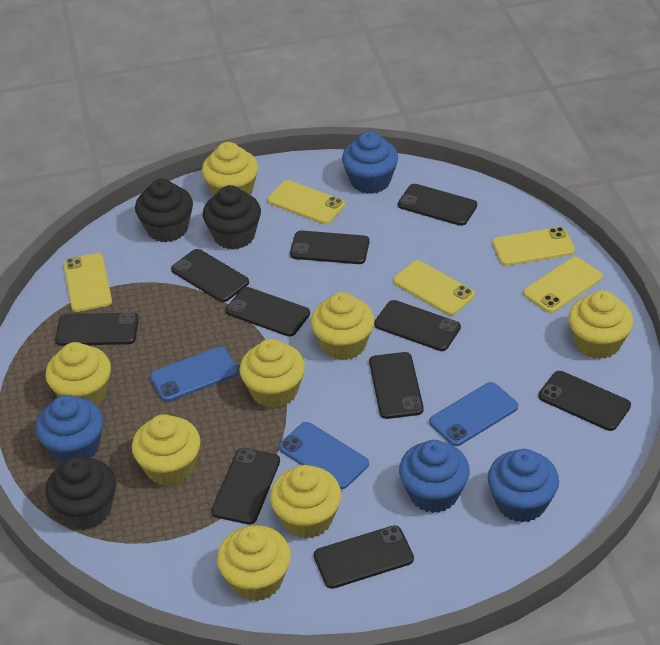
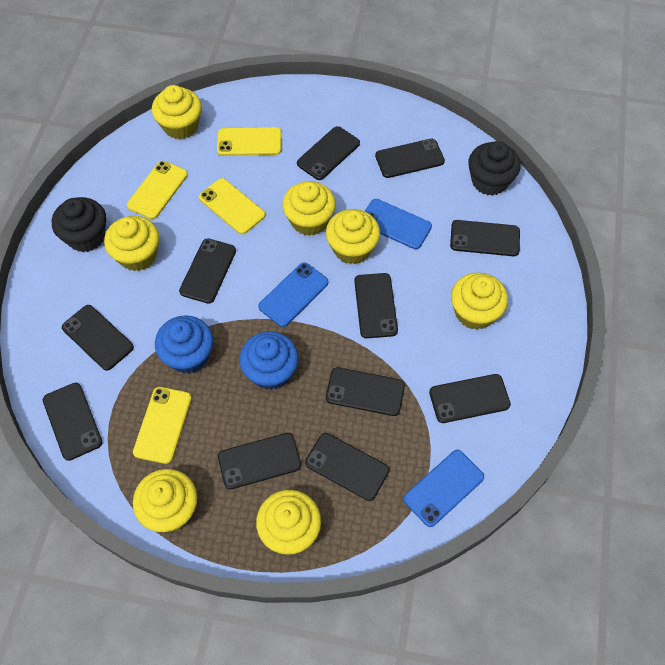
black cupcake: 3 -> 2
black phone: 10 -> 11
blue cupcake: 4 -> 2
yellow cupcake: 8 -> 7
yellow phone: 5 -> 4

